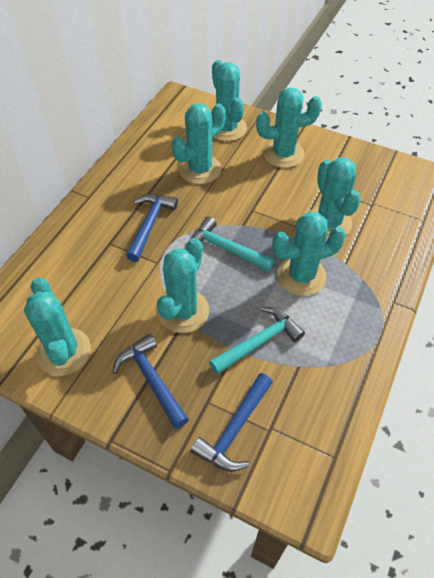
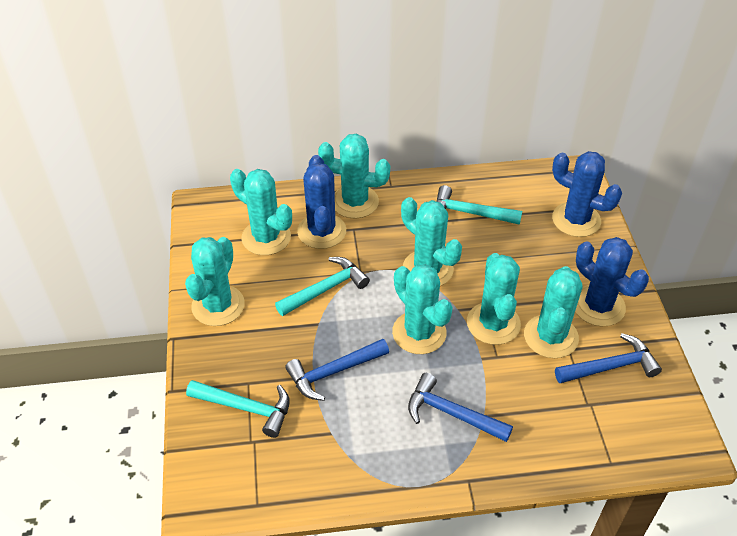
blue cactus: 0 -> 3
turquoise hammer: 2 -> 3

